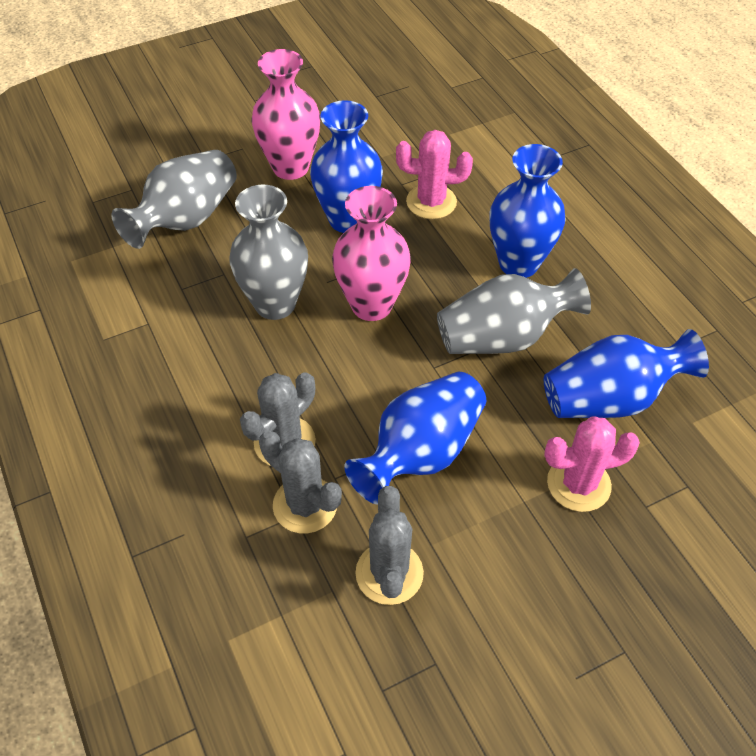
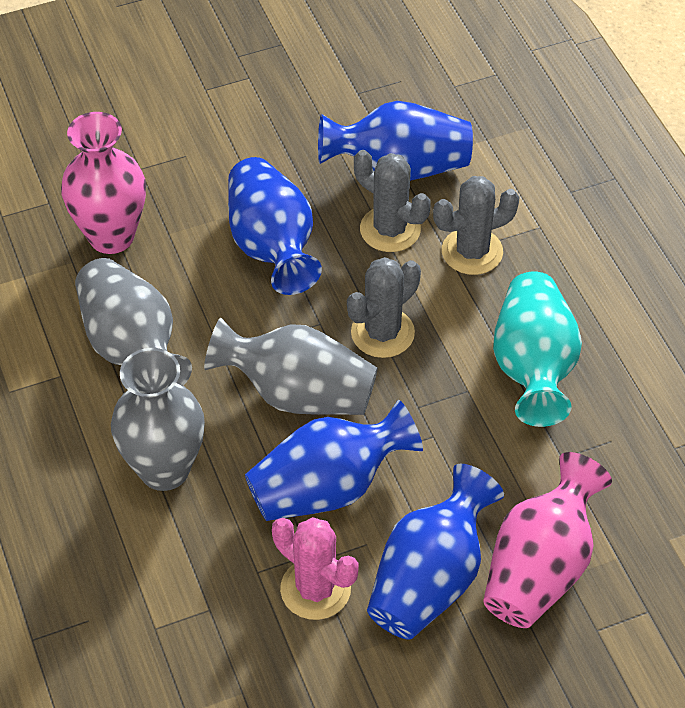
pink cactus: 2 -> 1
turquoise vase: 0 -> 1

